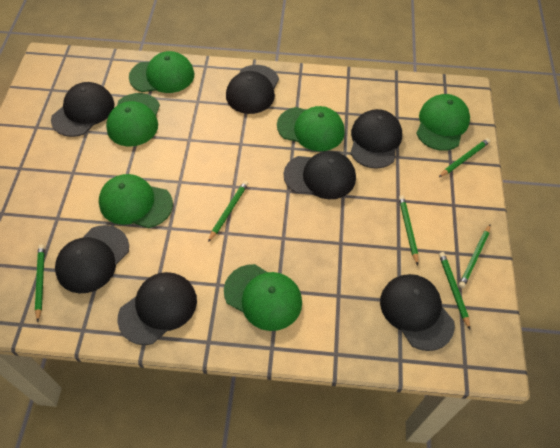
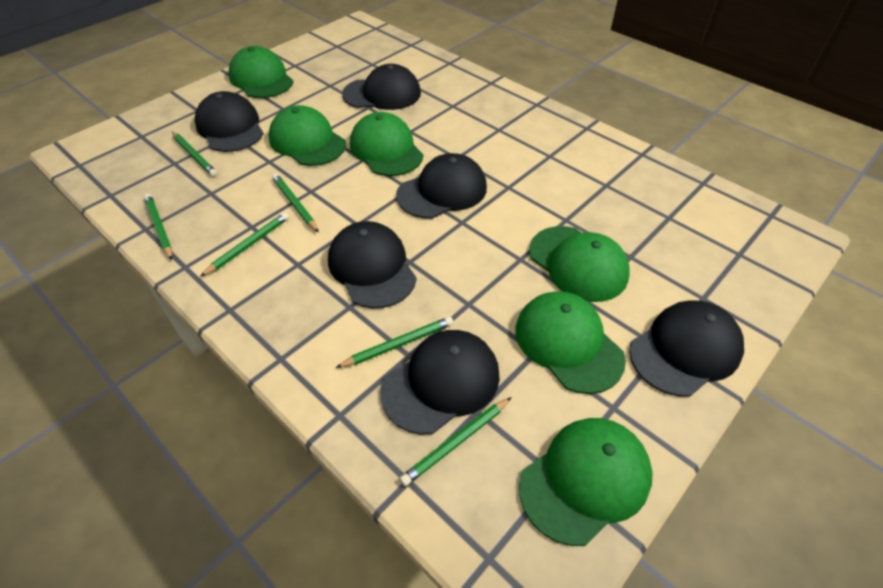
black cap: 7 -> 6

